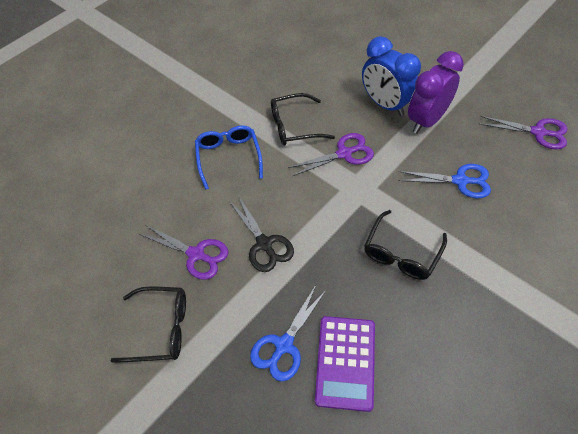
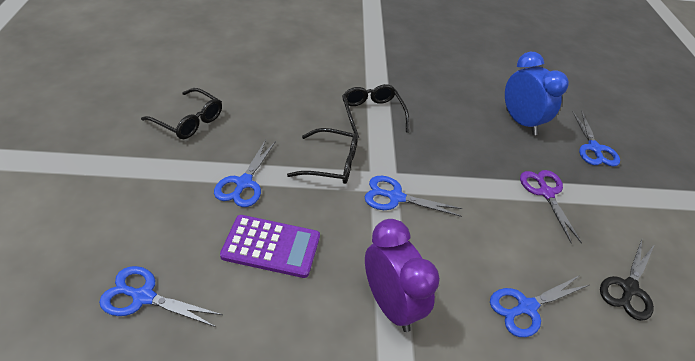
blue glasses: 1 -> 0
blue scissors: 2 -> 5
purple scissors: 3 -> 1

